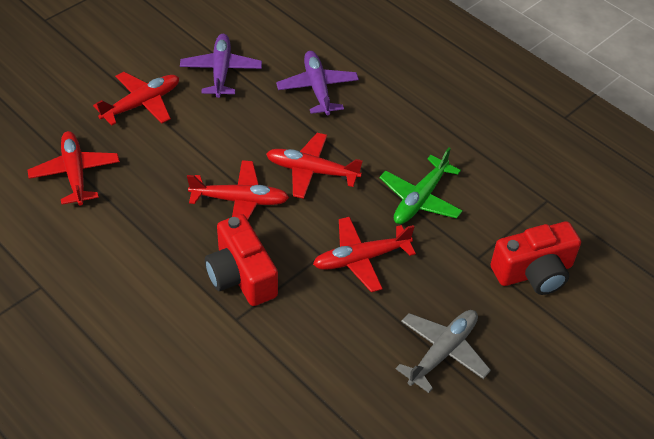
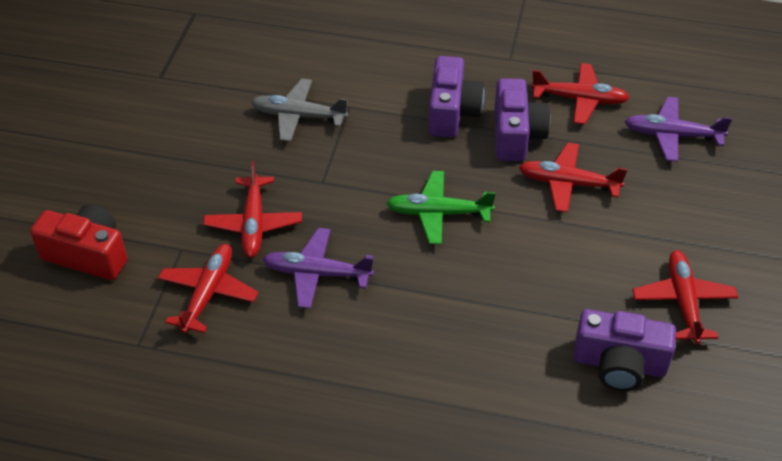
purple camera: 0 -> 3
red camera: 2 -> 1

